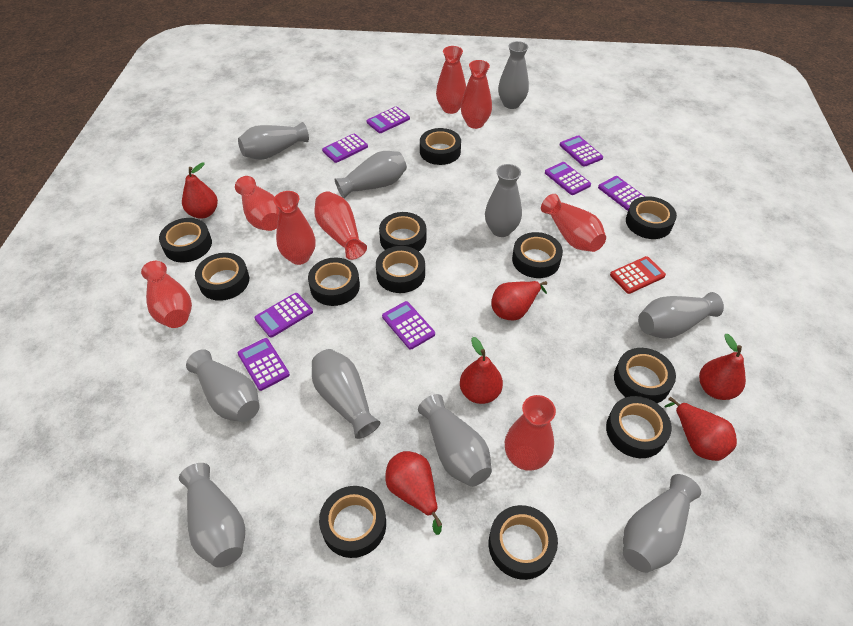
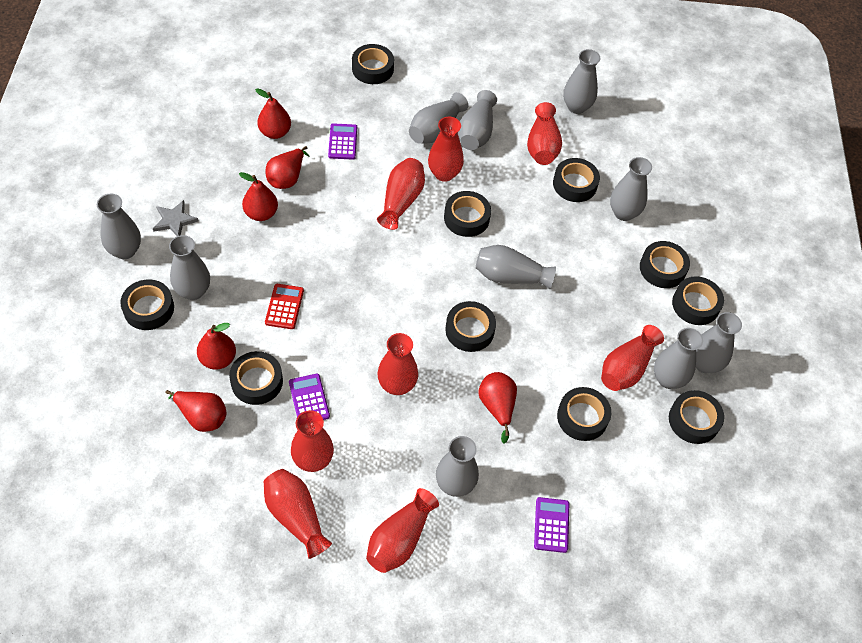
black tape: 12 -> 10
grey star: 0 -> 1
purple calculator: 8 -> 3

